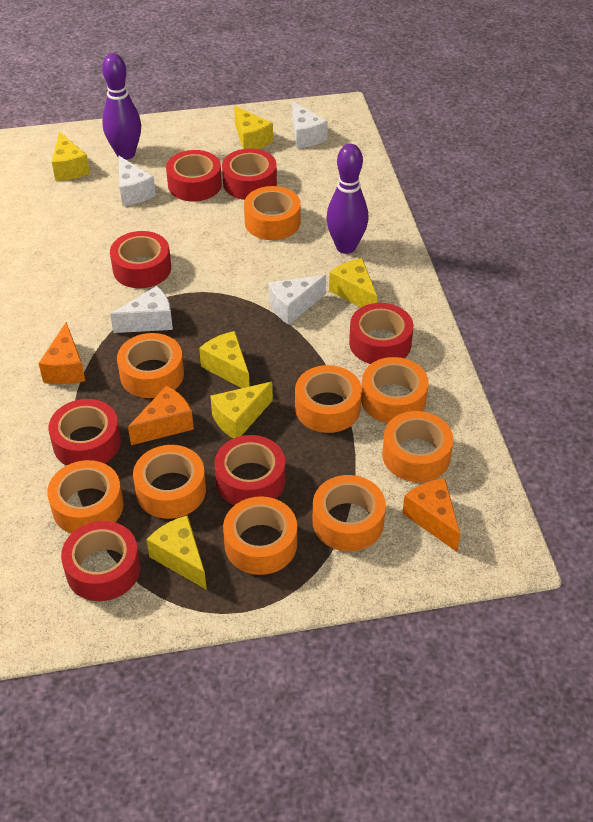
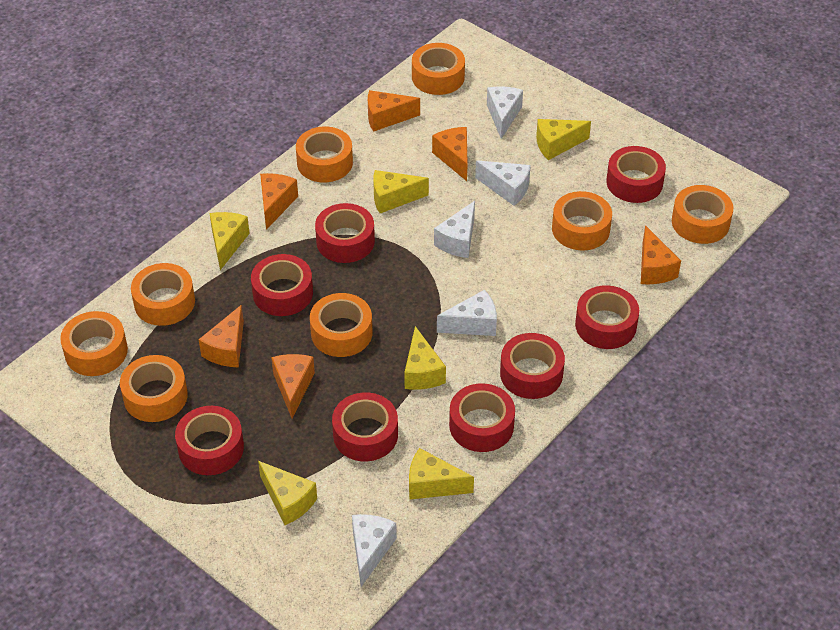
orange cheese: 3 -> 6
orange tape: 9 -> 8
purple bowling pin: 2 -> 0
red tape: 7 -> 8
white cheese: 4 -> 5

